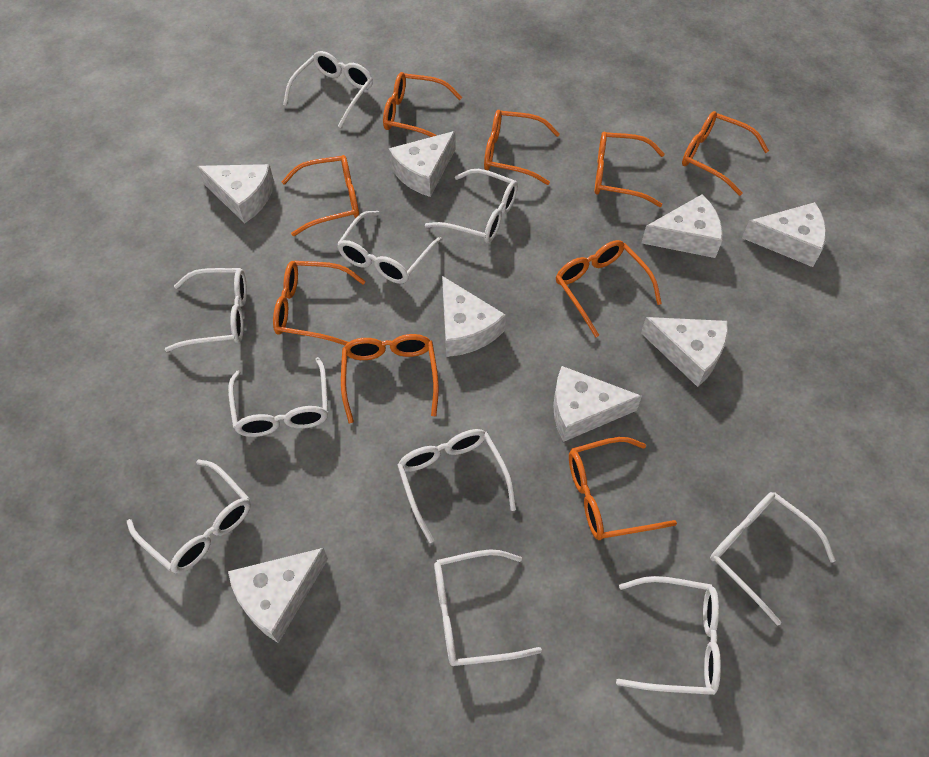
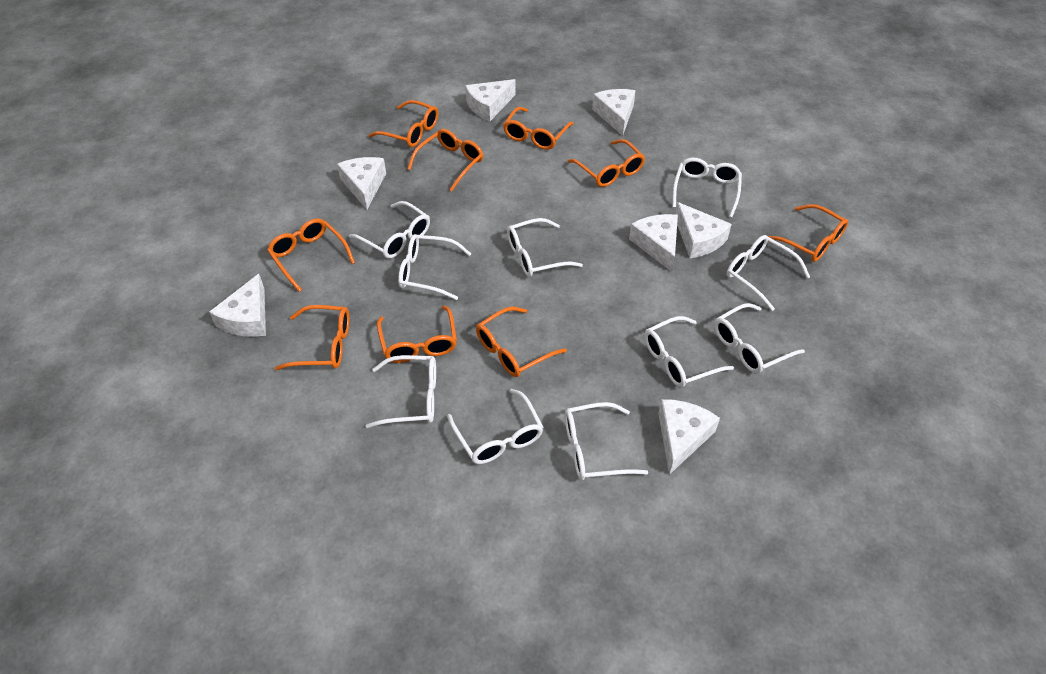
white cheese: 8 -> 7

